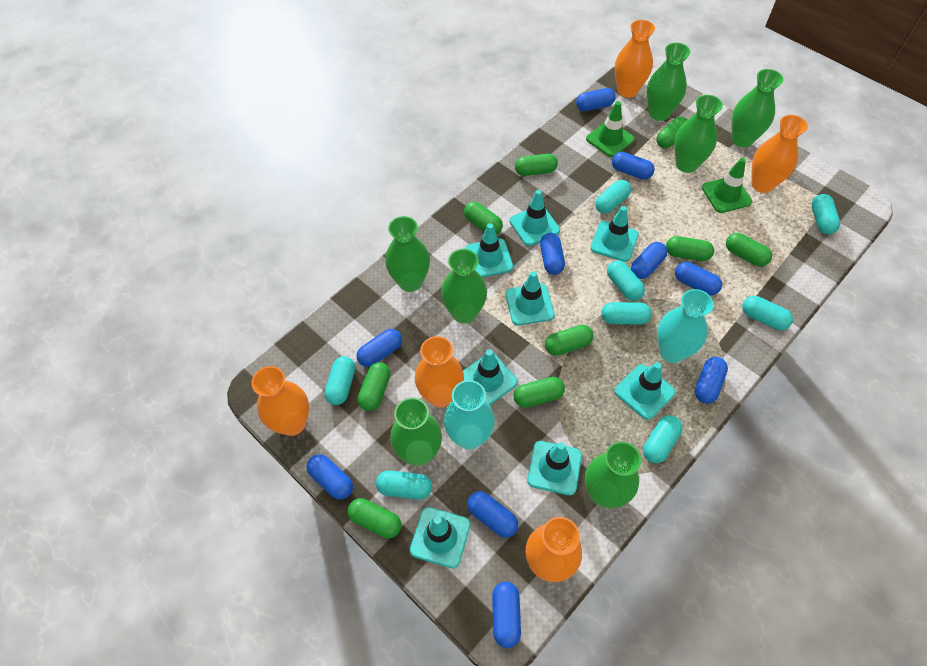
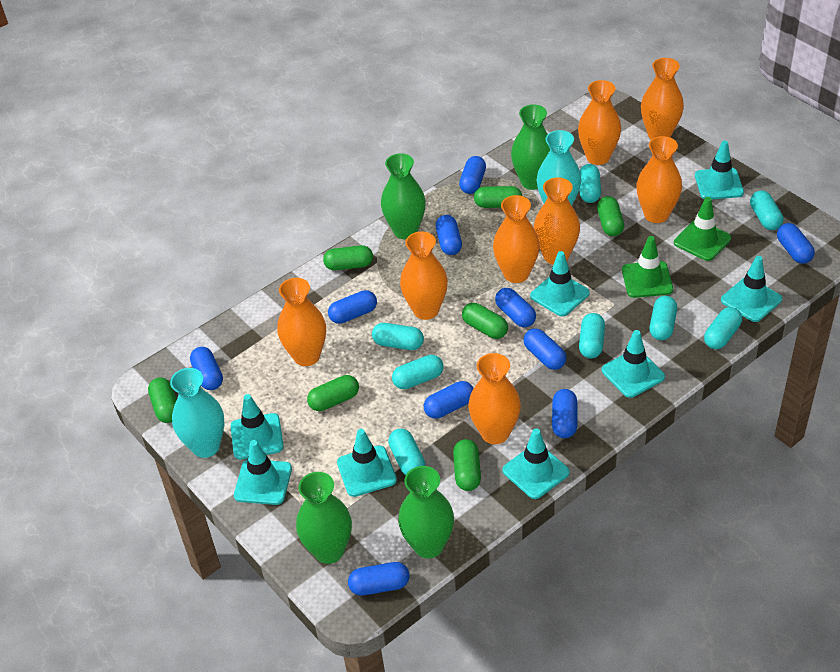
green capsule: 9 -> 7
green vase: 7 -> 4
orange vase: 5 -> 8

